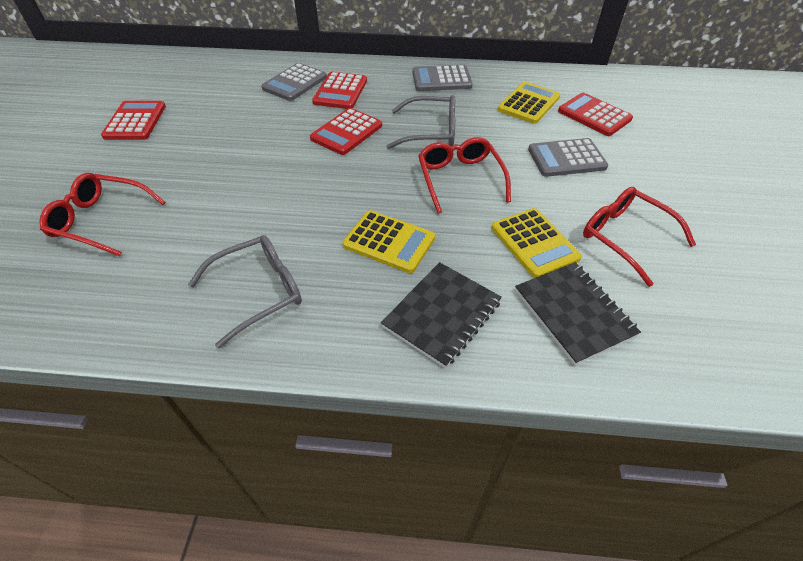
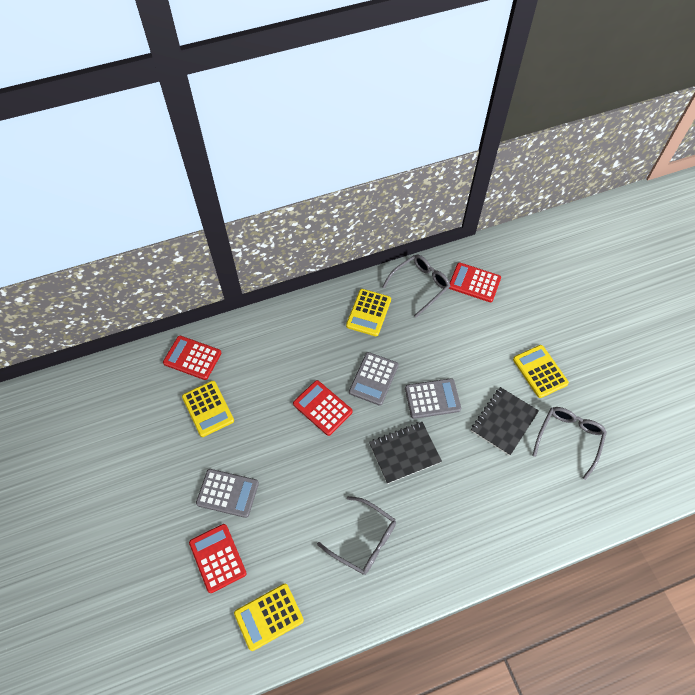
grey glasses: 2 -> 3
red glasses: 3 -> 0
yellow calculator: 3 -> 4

